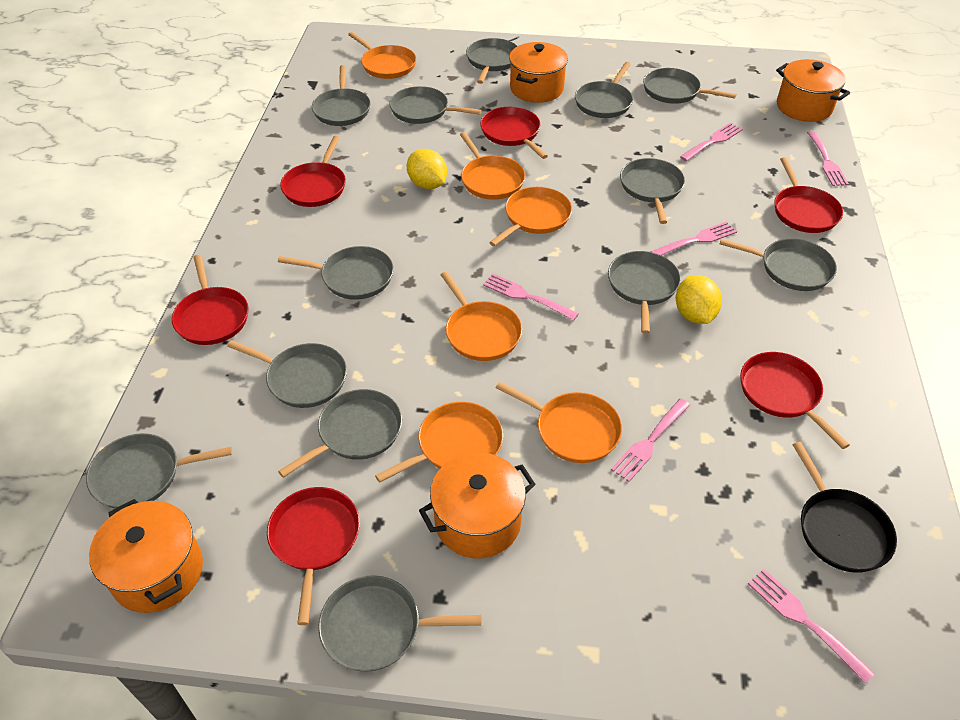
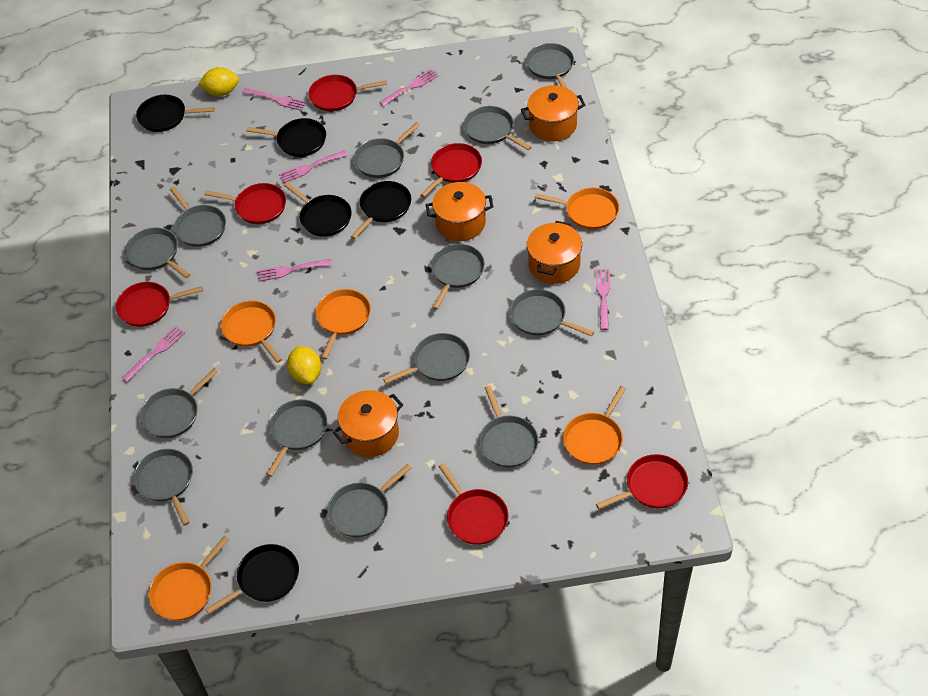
black pan: 1 -> 5
orange pan: 6 -> 5

